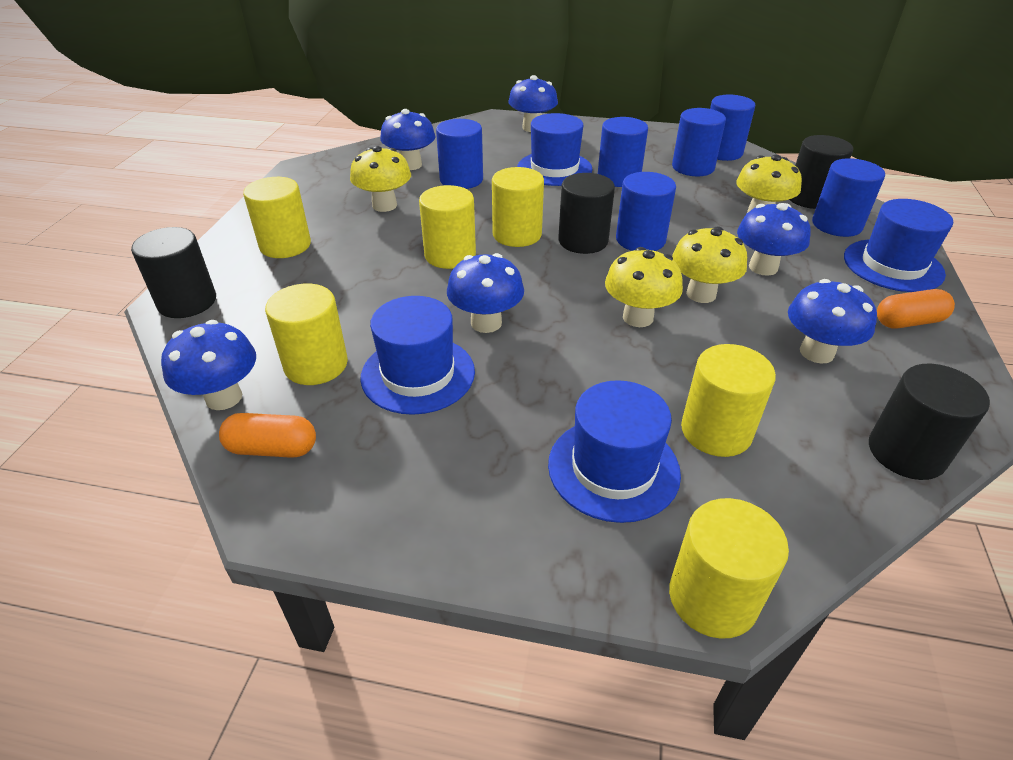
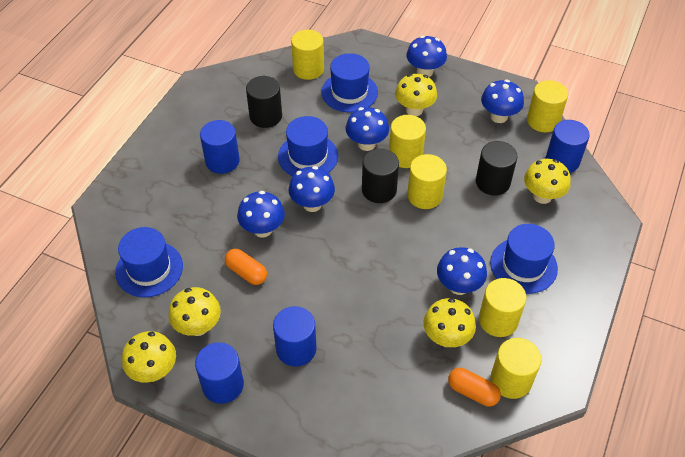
black cylinder: 4 -> 3
blue cylinder: 6 -> 4
yellow mushroom: 4 -> 5

